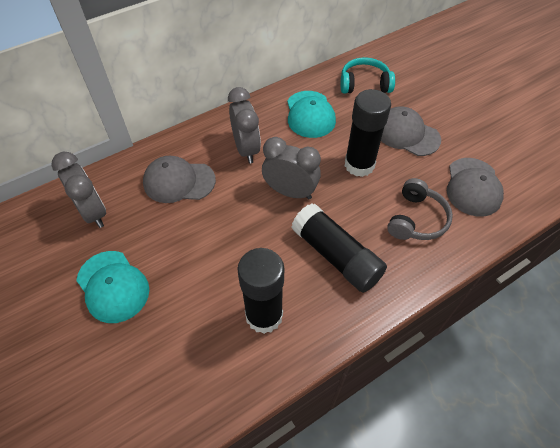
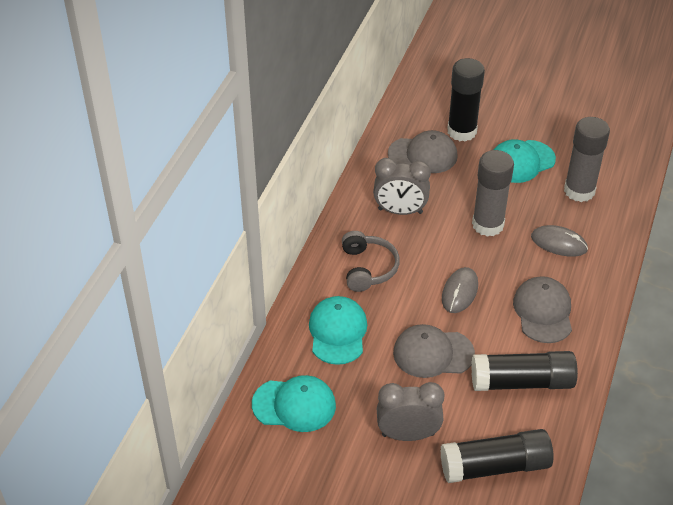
grey clock: 3 -> 2
grey glue stick: 0 -> 2
grey mouse: 0 -> 2
turquoise cap: 2 -> 3
turquoise headphones: 1 -> 0

